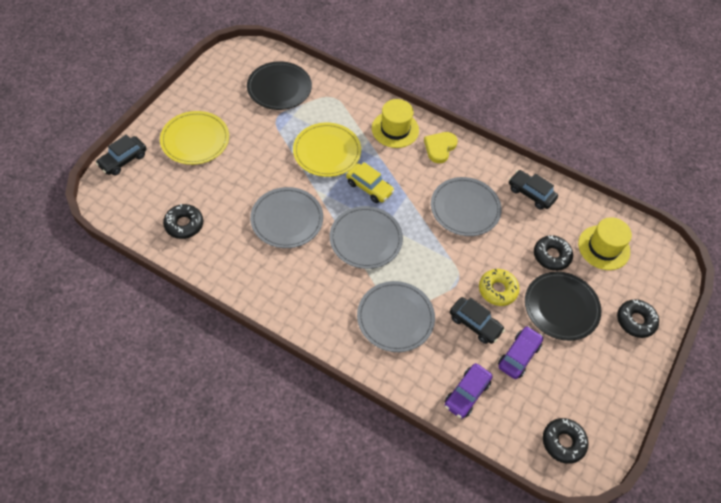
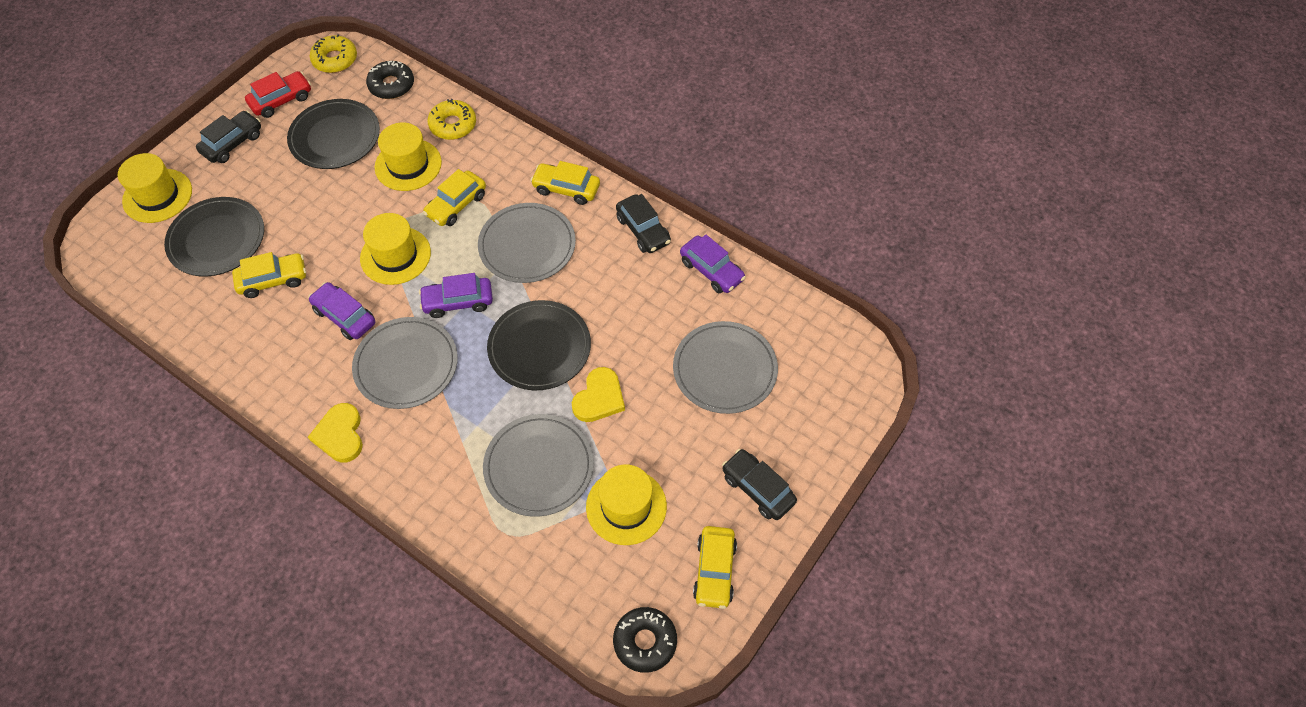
black donut: 4 -> 2
black plate: 2 -> 3
purple car: 2 -> 3
red car: 0 -> 1
yellow car: 1 -> 4
yellow donut: 1 -> 2
yellow hat: 2 -> 4
yellow heart: 1 -> 2
yellow plate: 2 -> 0

